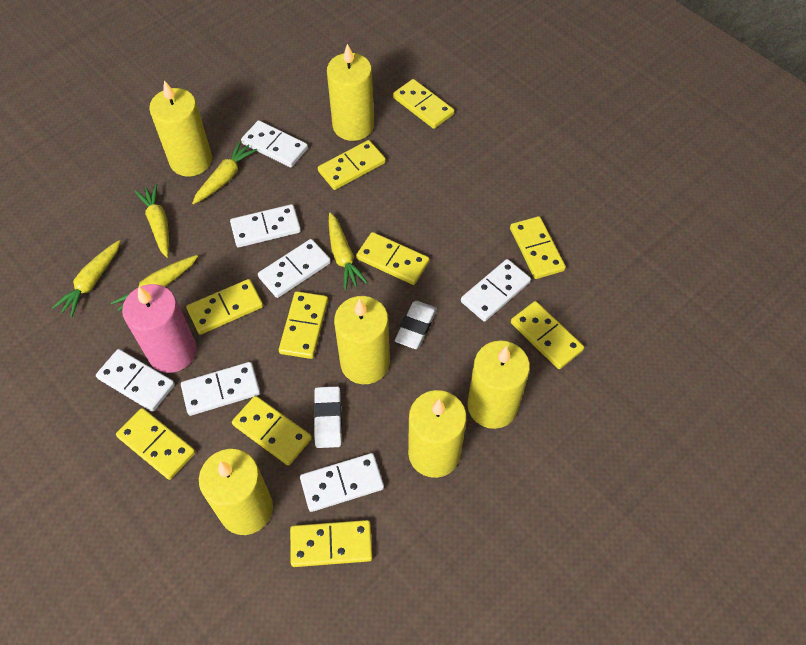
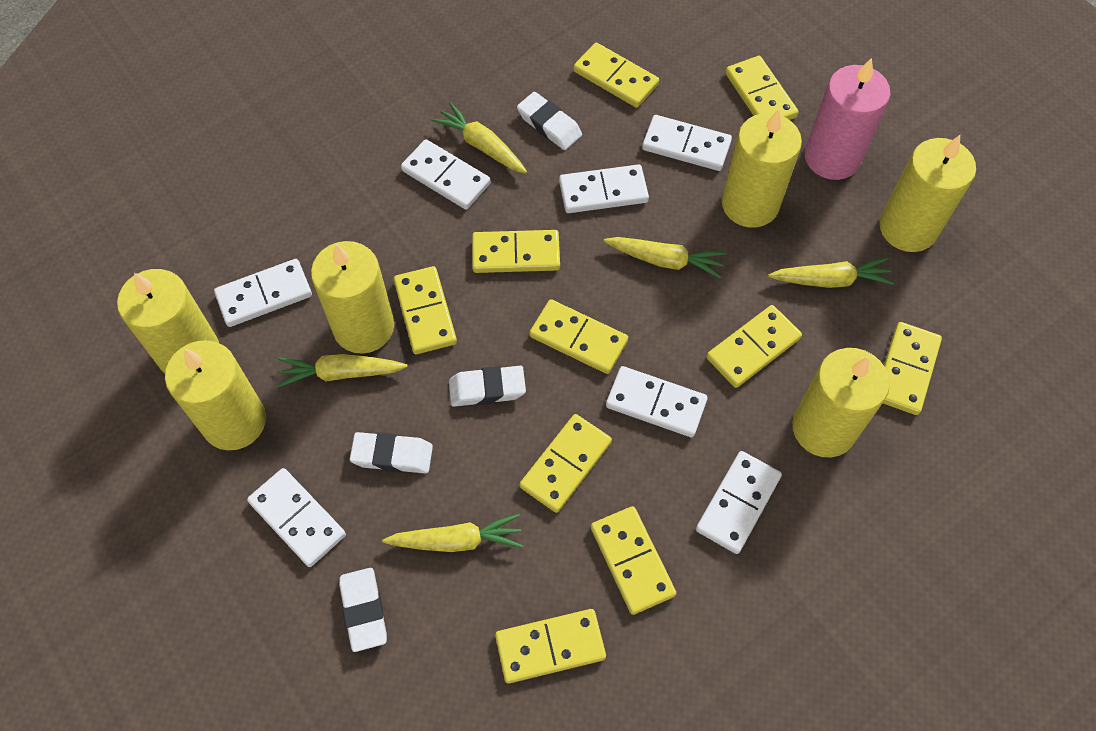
white eraser: 2 -> 4

